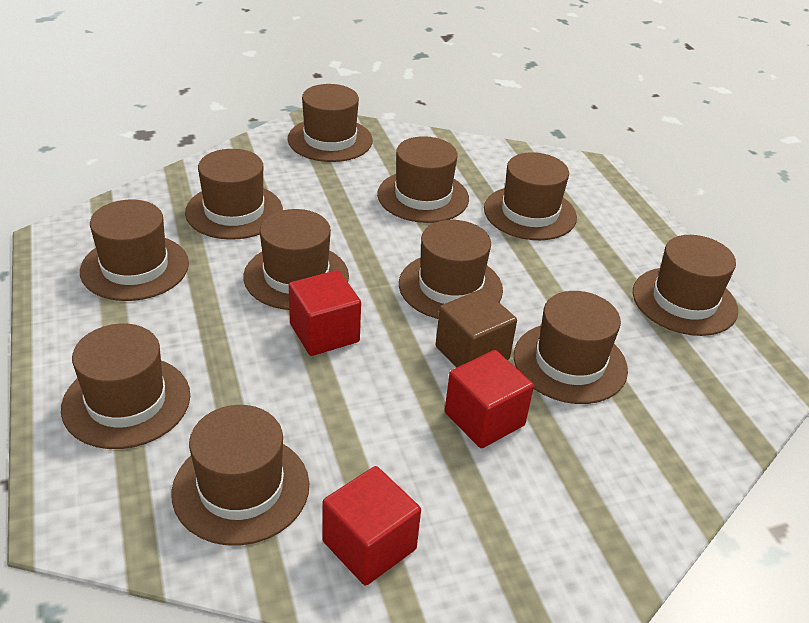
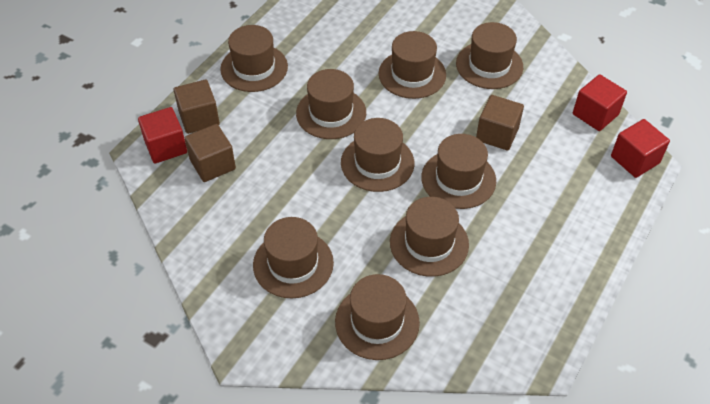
brown cube: 1 -> 3
brown hat: 11 -> 9

